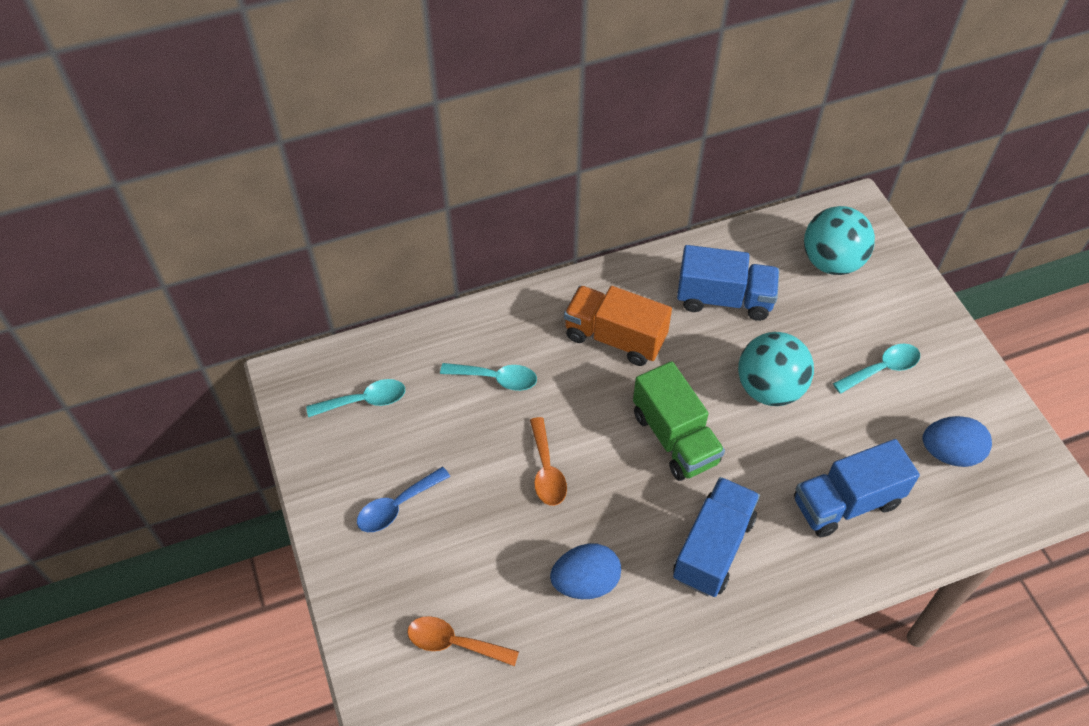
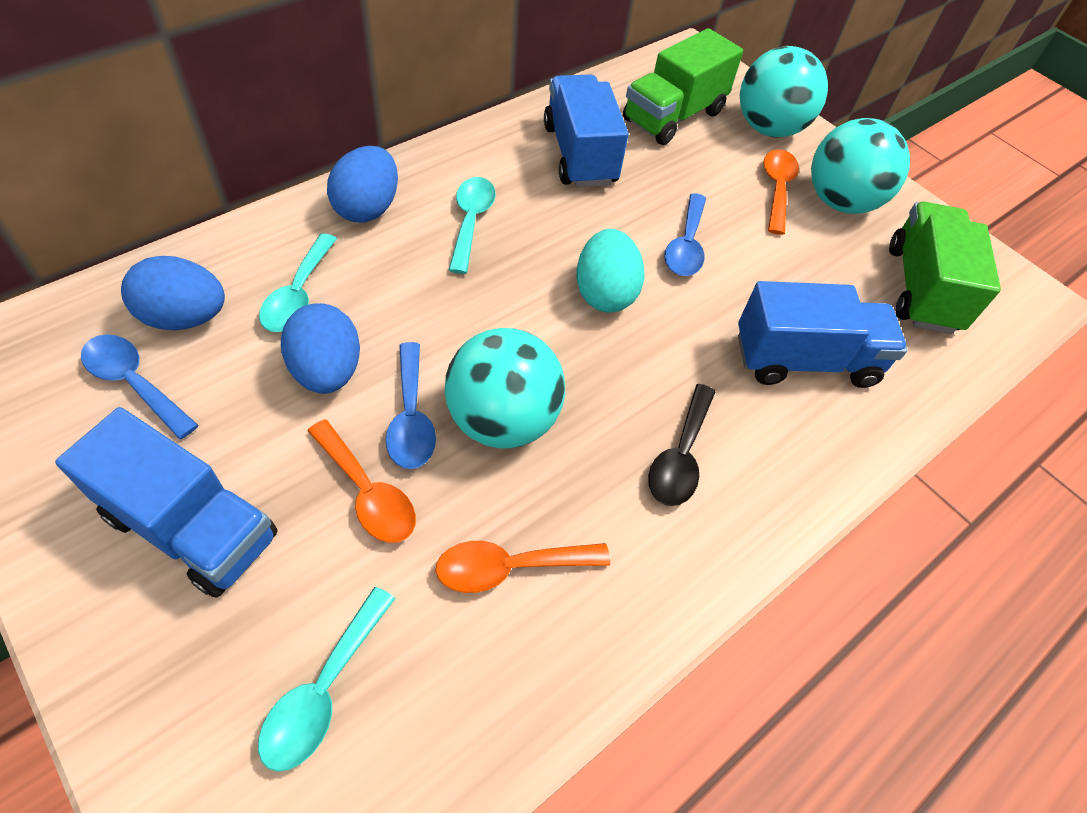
black spoon: 0 -> 1
blue egg: 2 -> 3
blue spoon: 1 -> 3
green truck: 1 -> 2
orange spoon: 2 -> 3
orange truck: 1 -> 0
turquoise ball: 2 -> 3
turquoise egg: 0 -> 1

